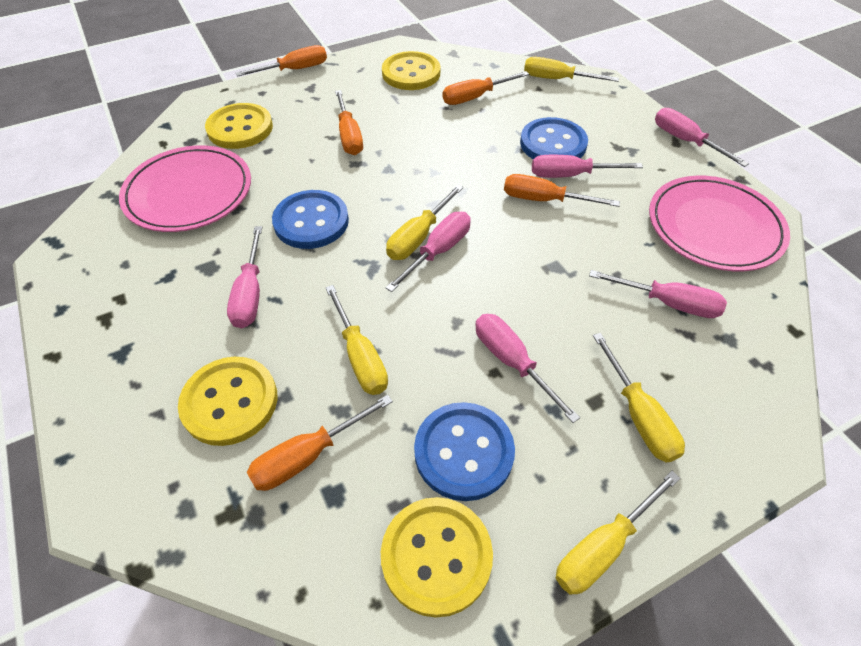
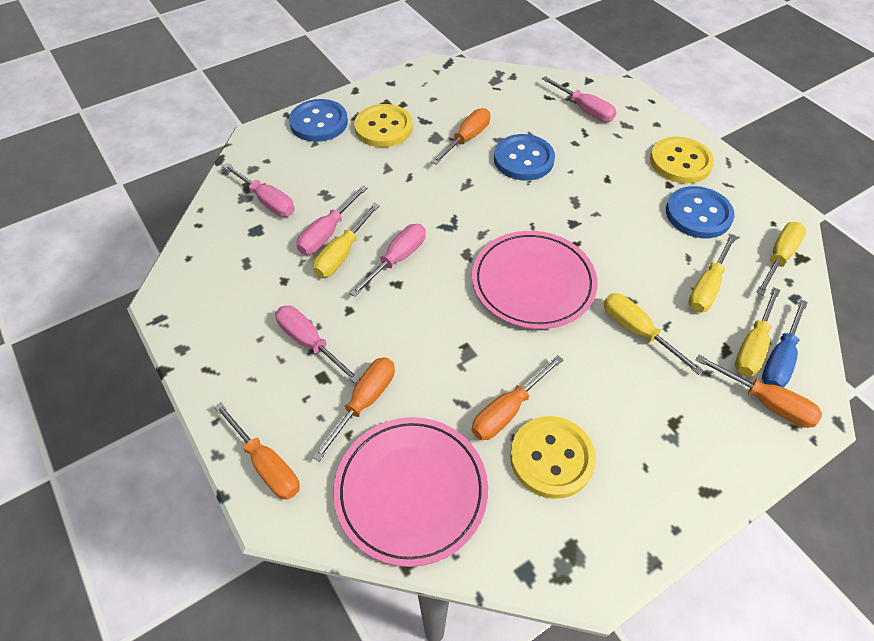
blue screwdriver: 0 -> 1
pink screwdriver: 6 -> 5
yellow button: 4 -> 3

